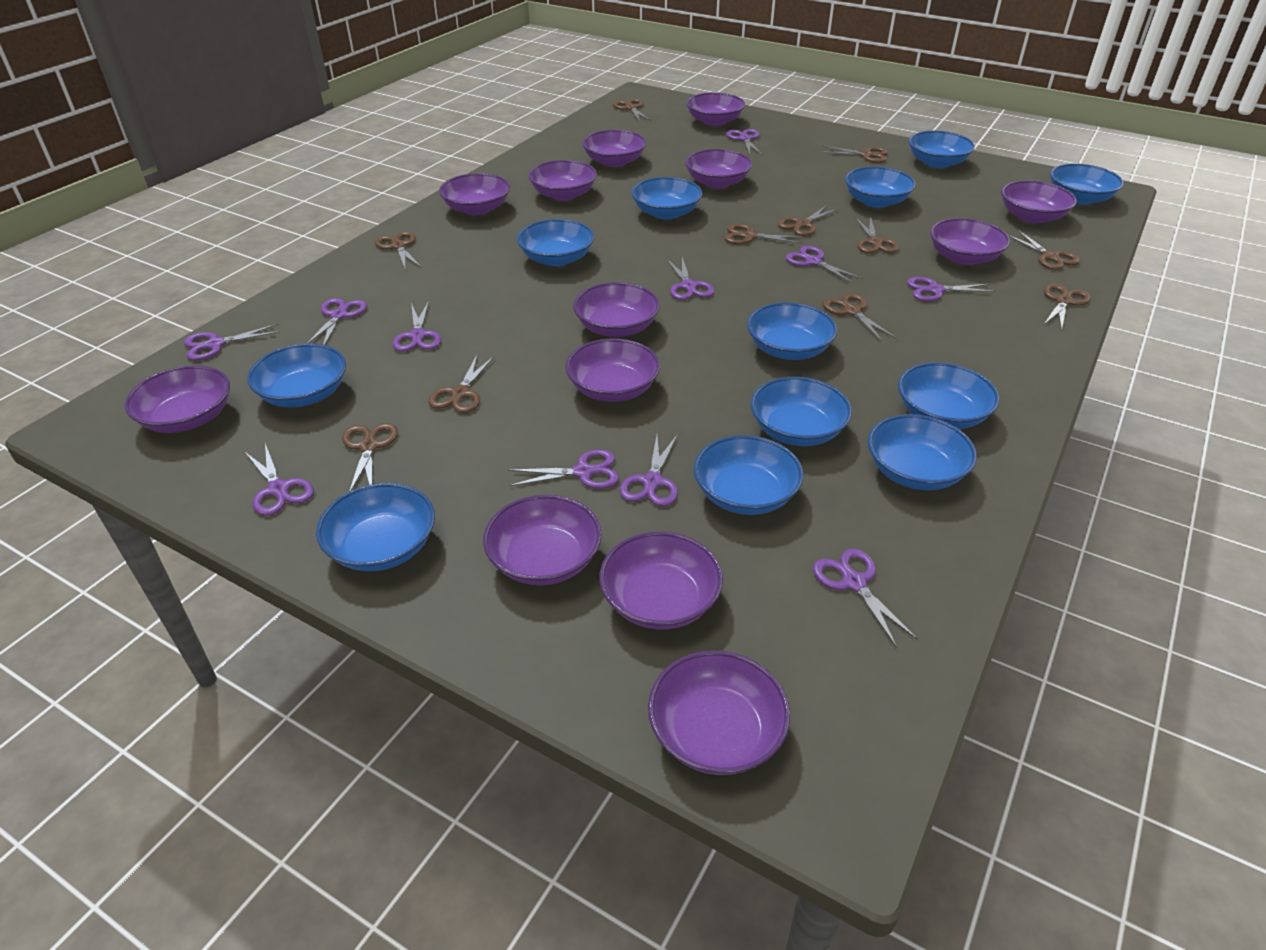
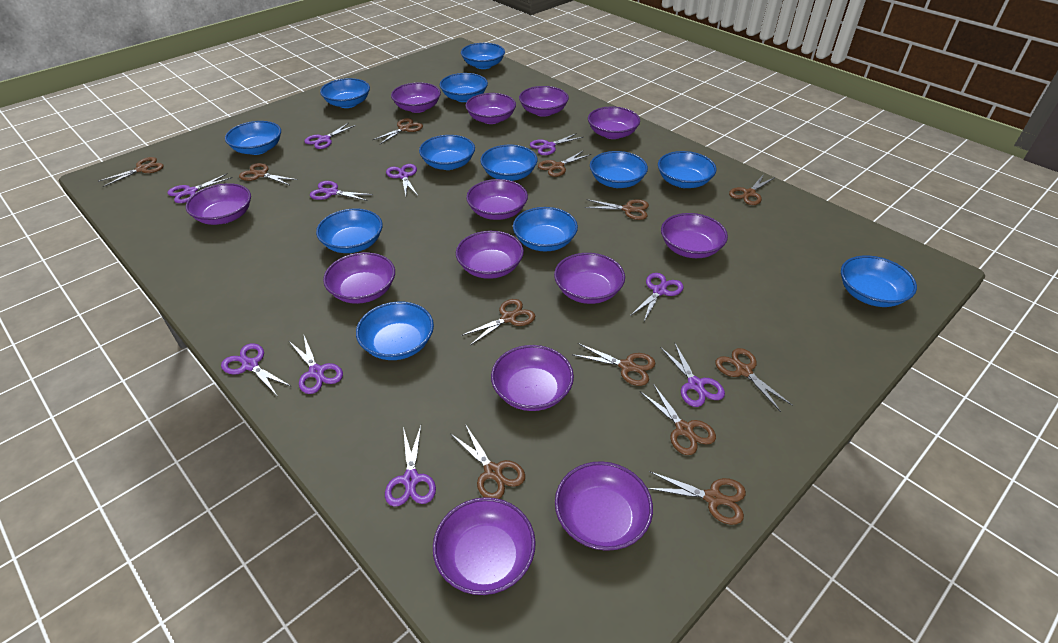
brown scissors: 11 -> 12
purple scissors: 11 -> 10

